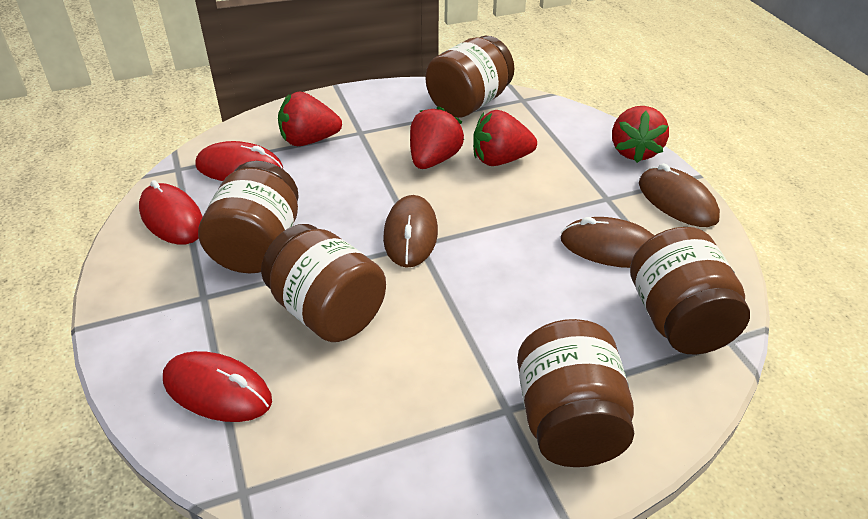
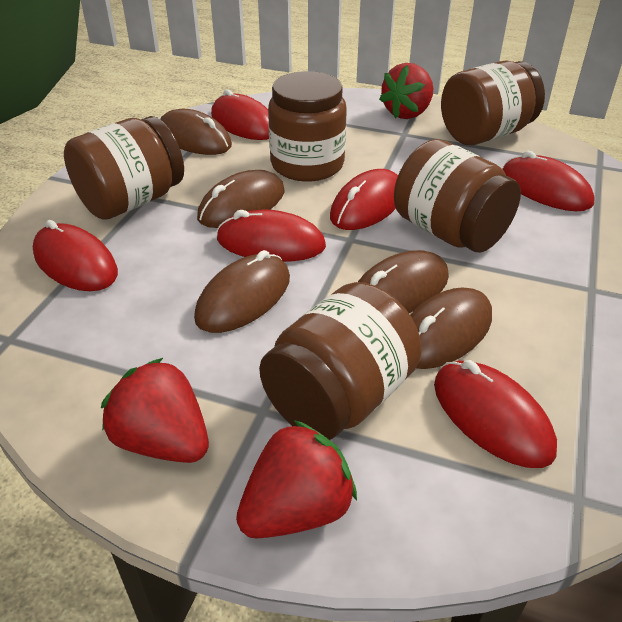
brown mouse: 3 -> 5
red mouse: 3 -> 6
red strawberry: 4 -> 3

